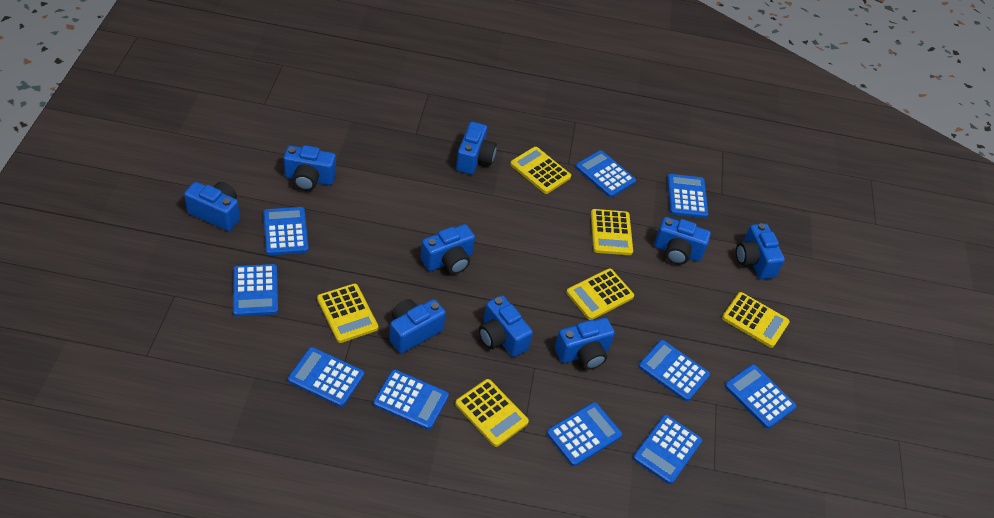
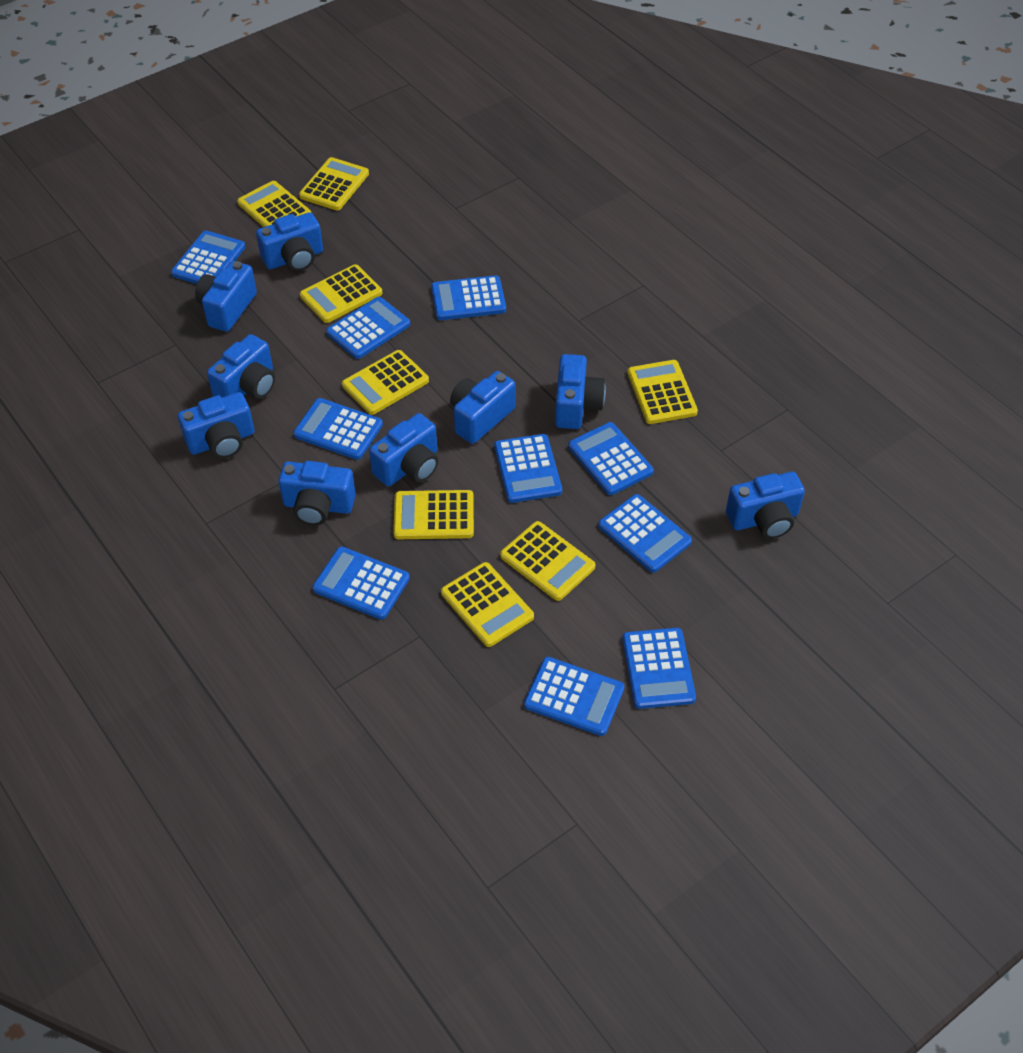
yellow calculator: 6 -> 8

